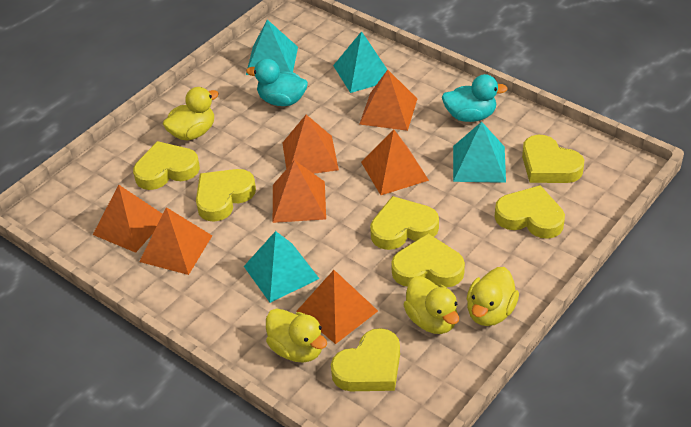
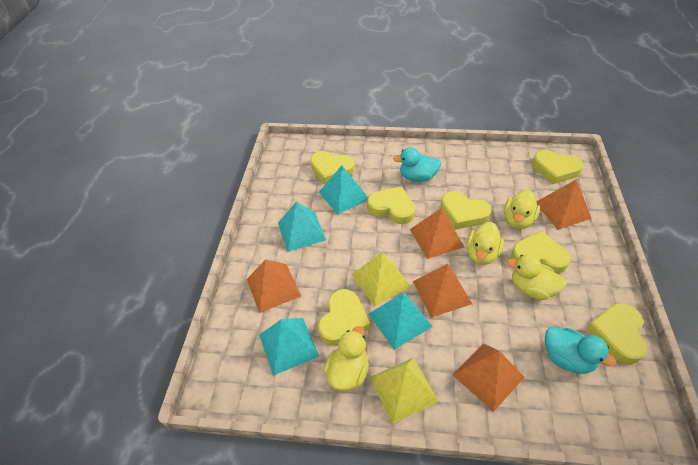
orange pyramid: 7 -> 5
yellow pyramid: 0 -> 2

